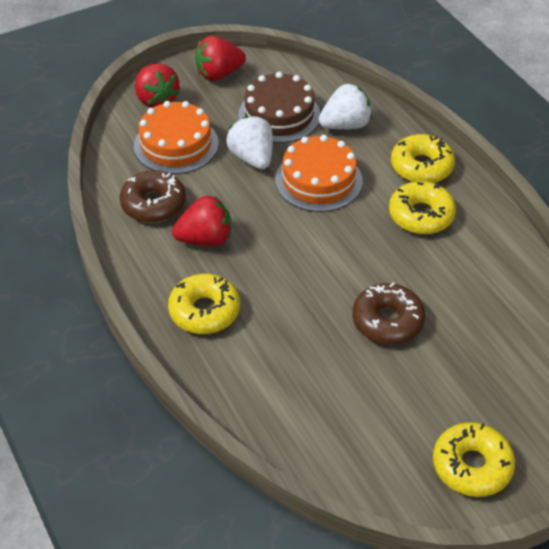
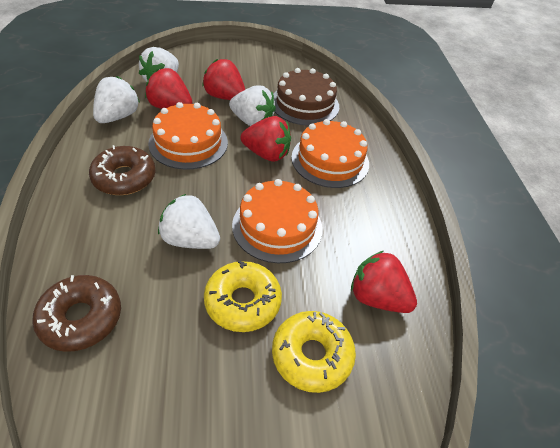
orange cake: 2 -> 3
red strawberry: 3 -> 4
white strawberry: 2 -> 4
yellow donut: 4 -> 2

